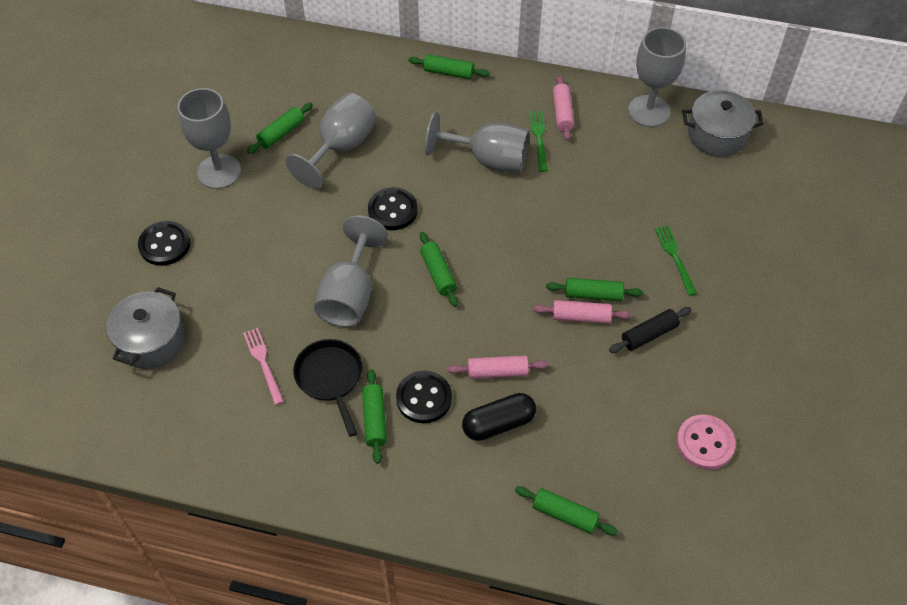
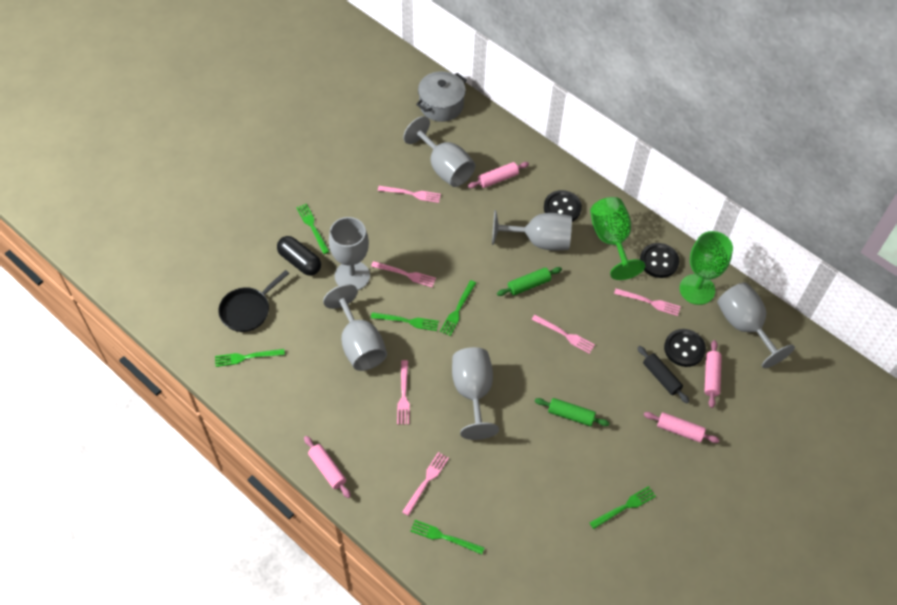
green fork: 2 -> 6
green goblet: 0 -> 2
green rolling pin: 6 -> 2
grey goblet: 5 -> 6
grey pot: 2 -> 1
pink button: 1 -> 0
pink fork: 1 -> 6
pink rolling pin: 3 -> 4

